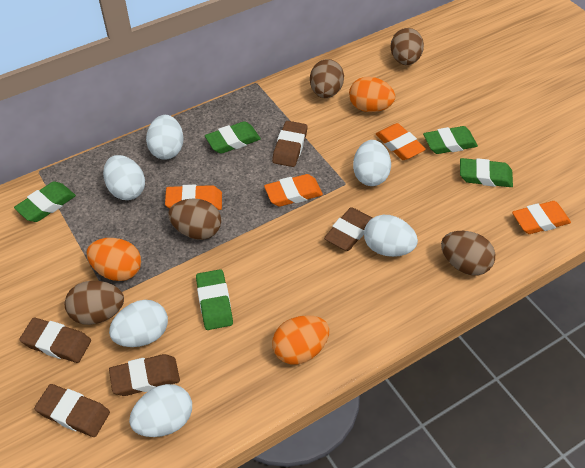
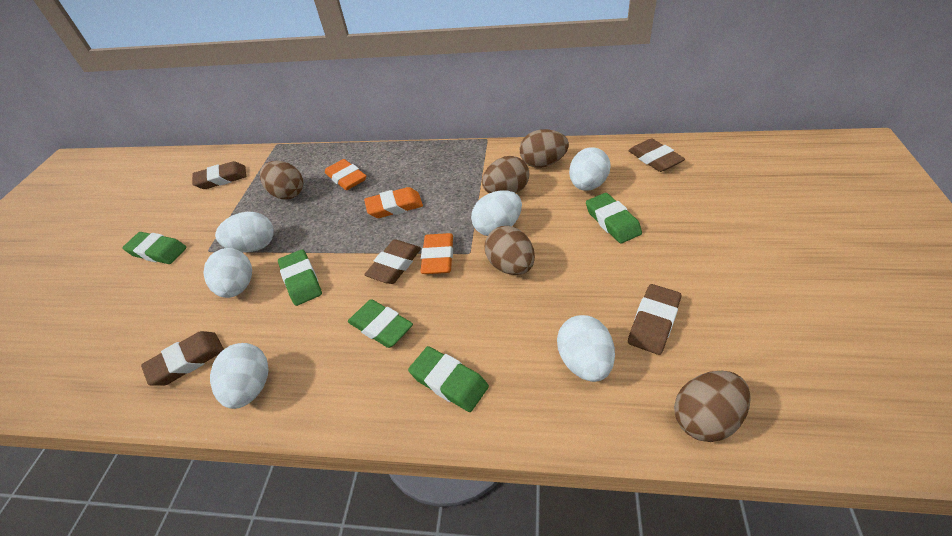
orange egg: 3 -> 0
orange eraser: 4 -> 3

